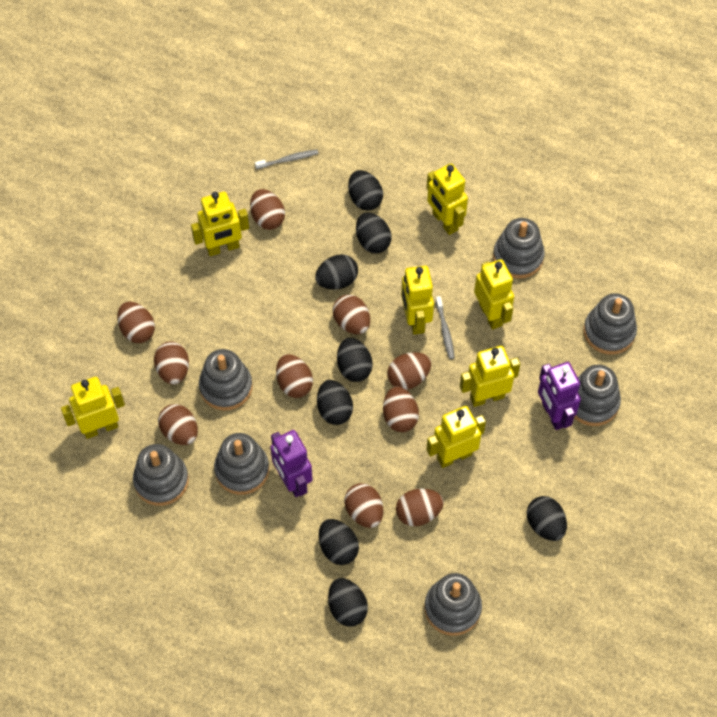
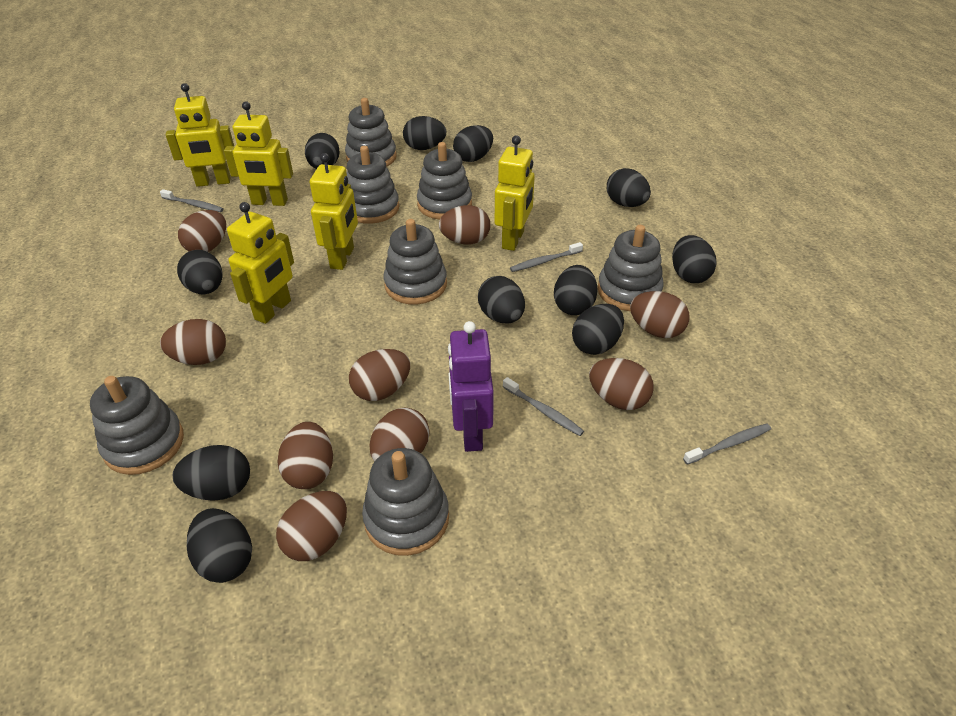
black egg: 8 -> 11
brown egg: 10 -> 9
grey toothbrush: 2 -> 4
purple robot: 2 -> 1
yellow robot: 7 -> 5

